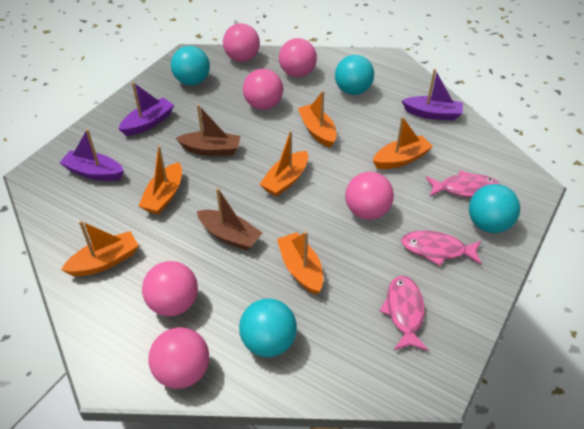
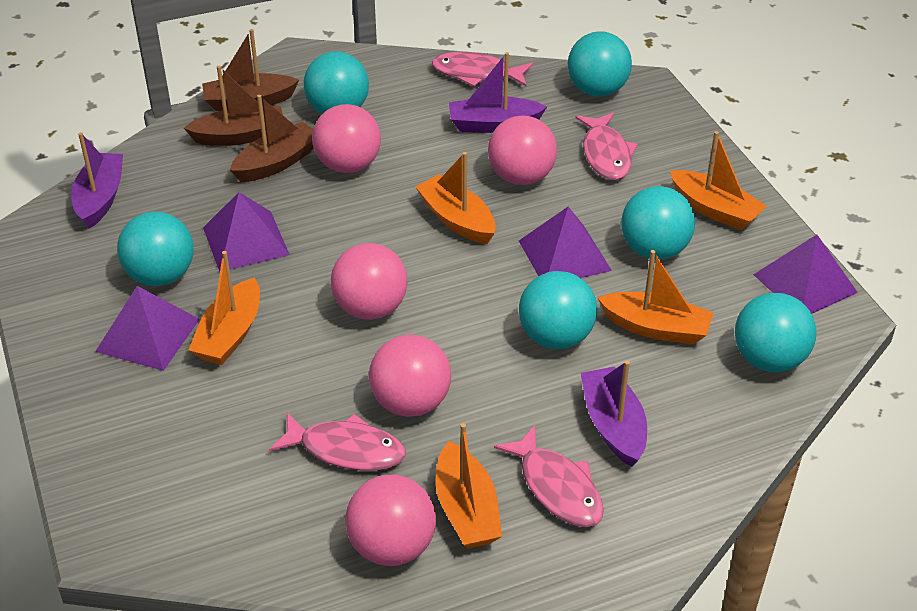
brown boat: 2 -> 3
orange boat: 6 -> 5
pink ball: 6 -> 5
pink fish: 3 -> 4
purple pyramid: 0 -> 4
turquoise ball: 4 -> 6

